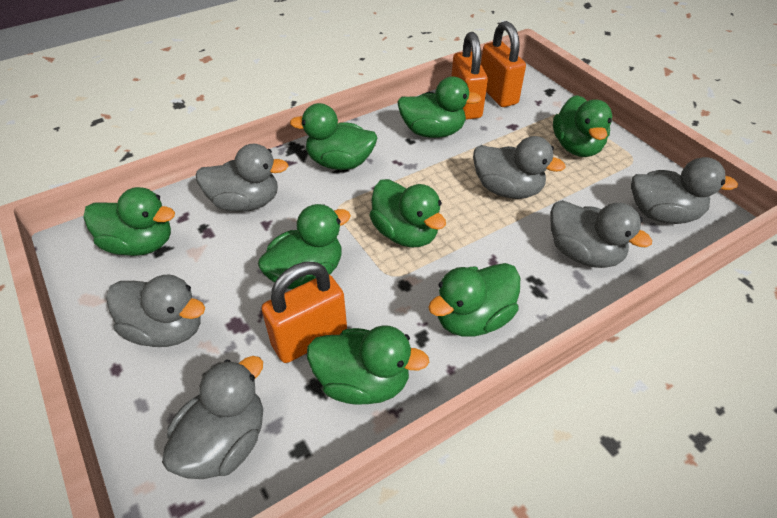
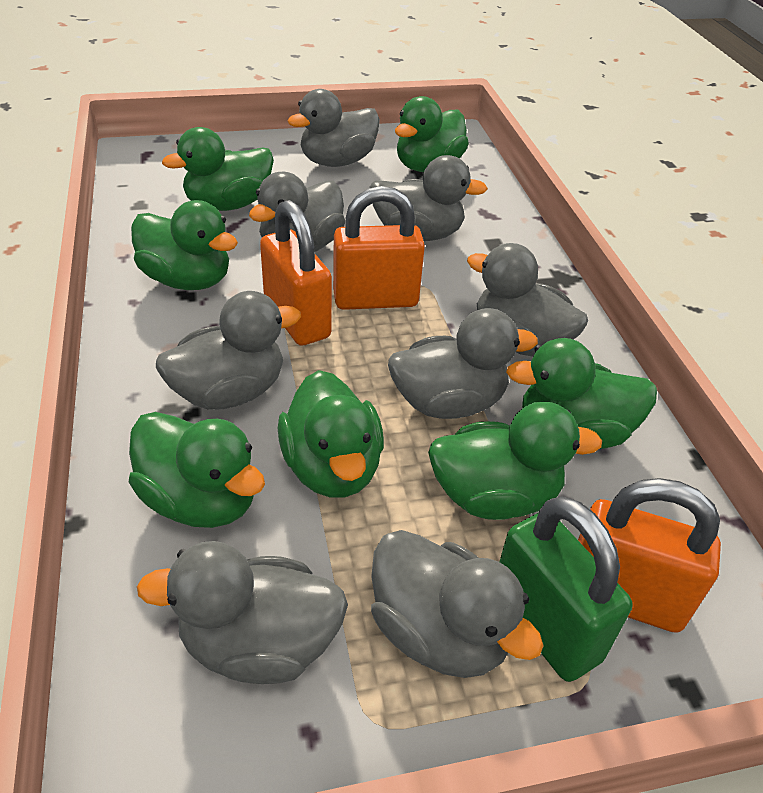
green duck: 8 -> 7
green padlock: 0 -> 1
grey duck: 6 -> 8

